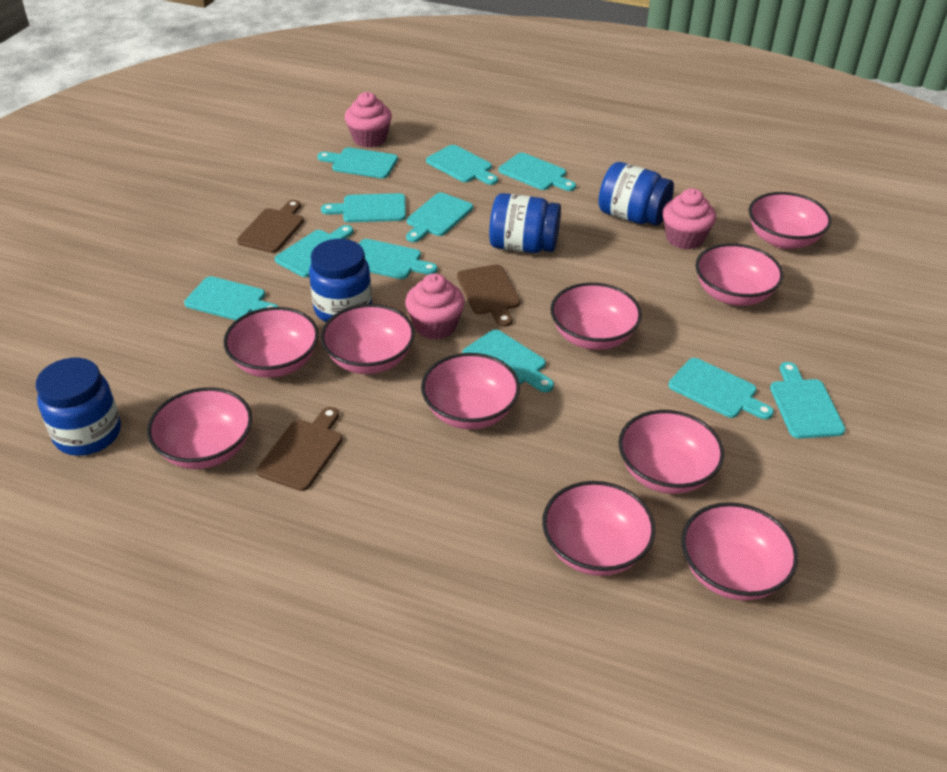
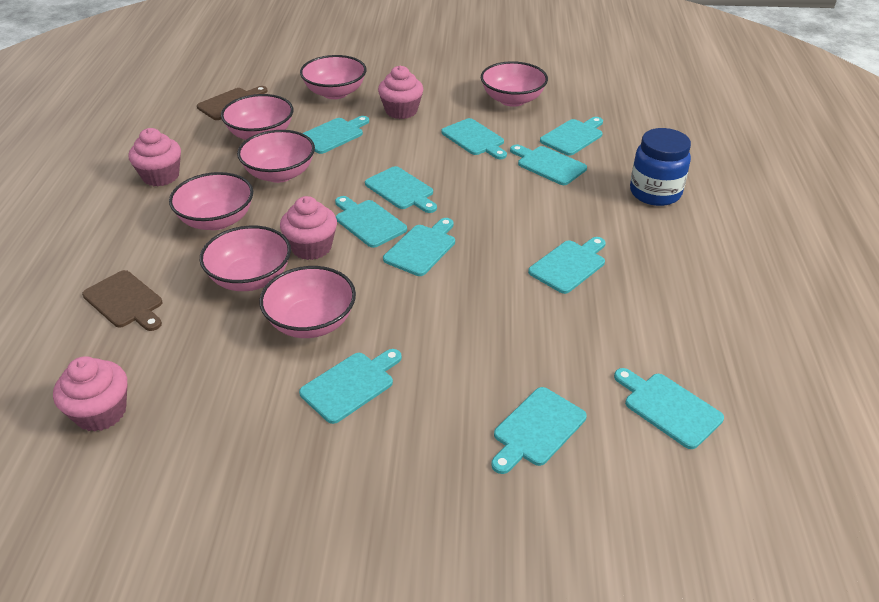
blue jar: 4 -> 1
brown cutting board: 3 -> 2
pink bowl: 10 -> 7
pink cupcake: 3 -> 4

